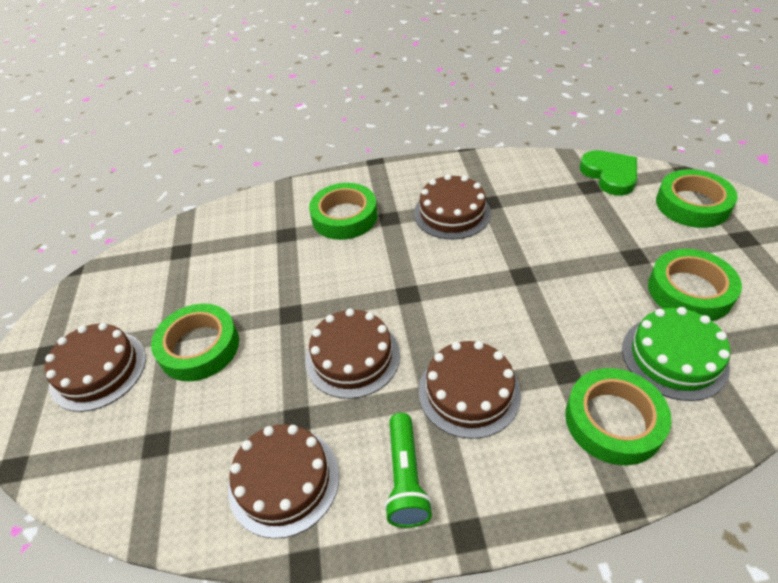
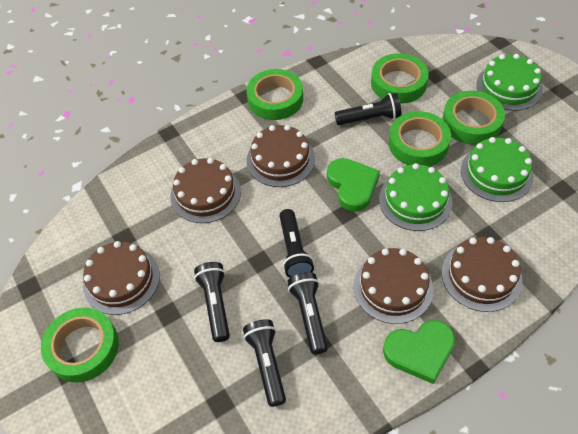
black flashlight: 0 -> 5
green cake: 1 -> 3
green flashlight: 1 -> 0
green heart: 1 -> 2

